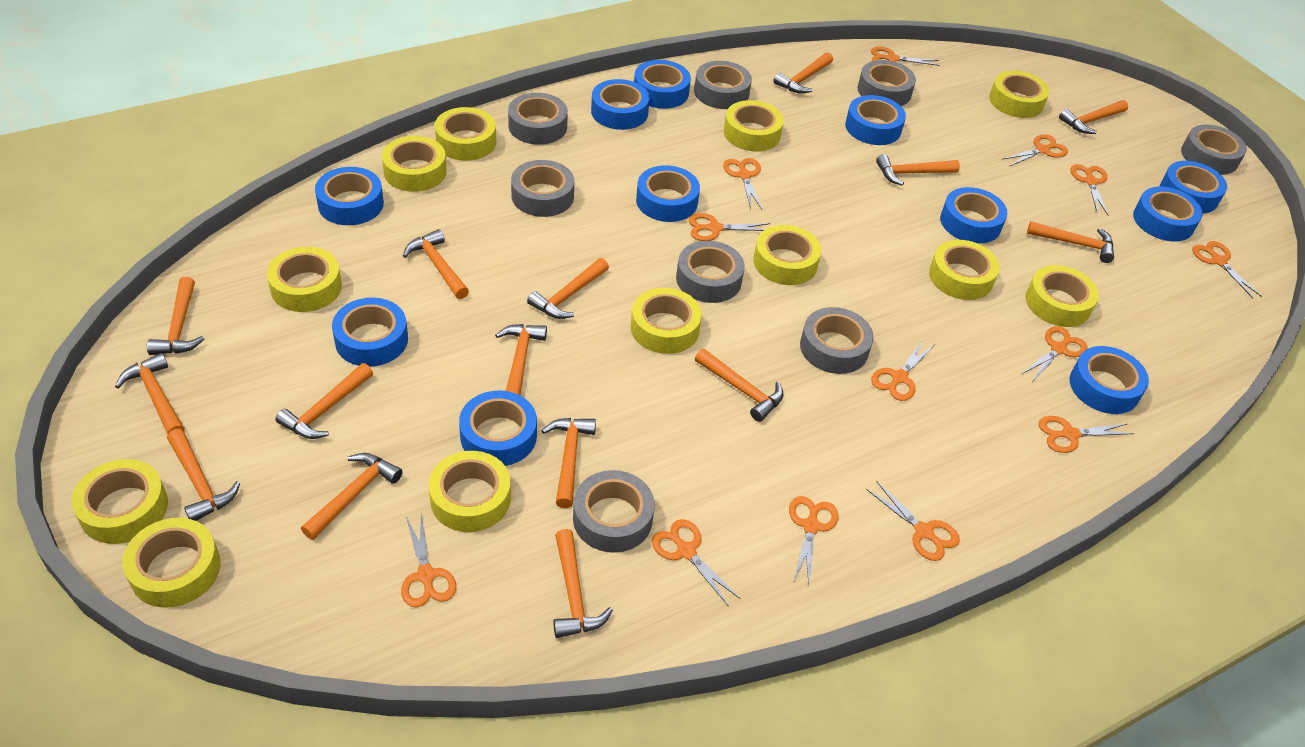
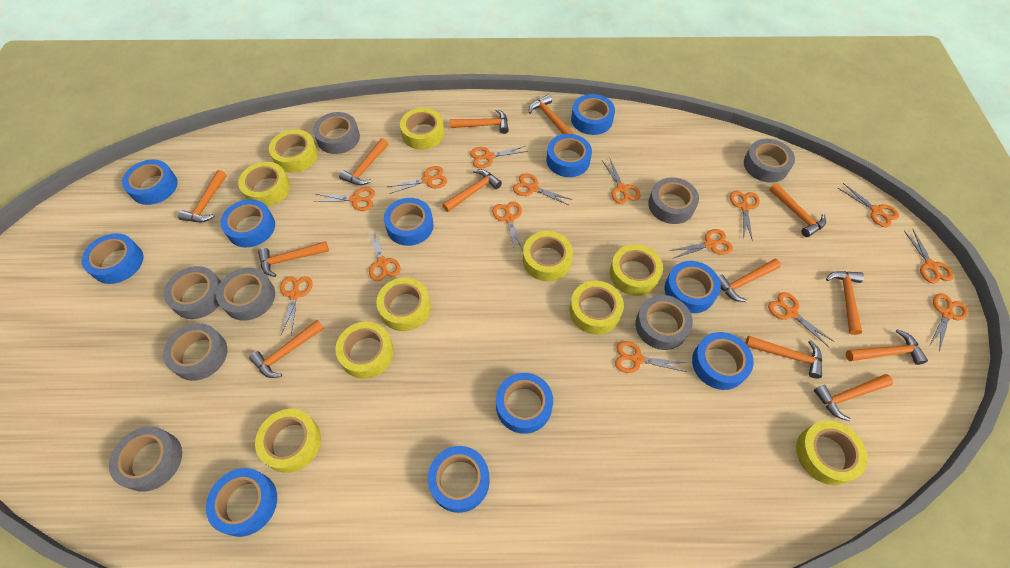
orange hammer: 15 -> 13
orange scissors: 13 -> 15
yellow tape: 12 -> 10

